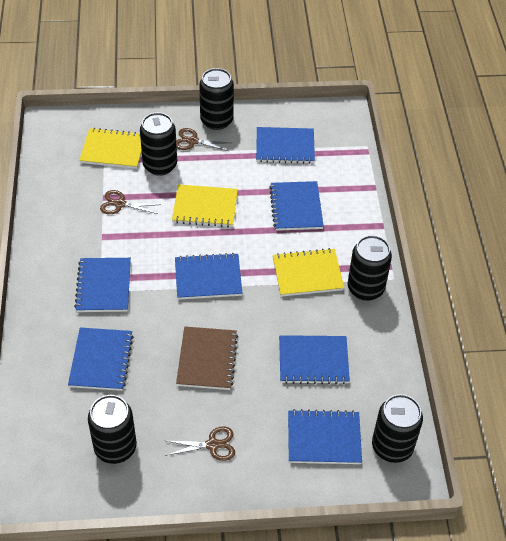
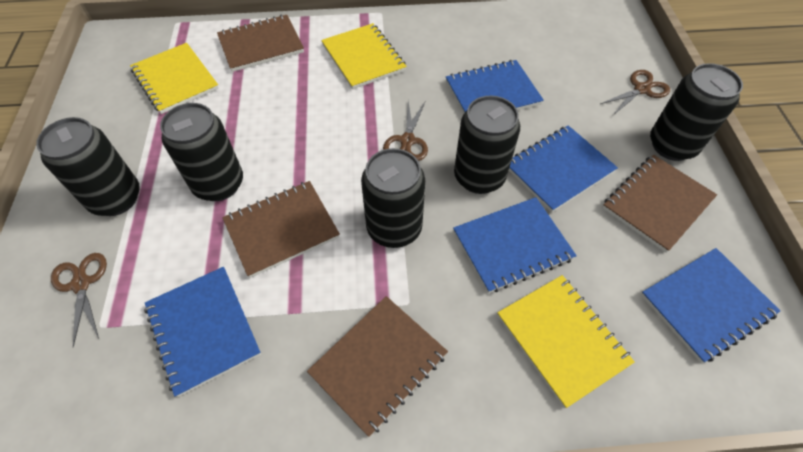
blue notebook: 7 -> 5
brown notebook: 1 -> 4

